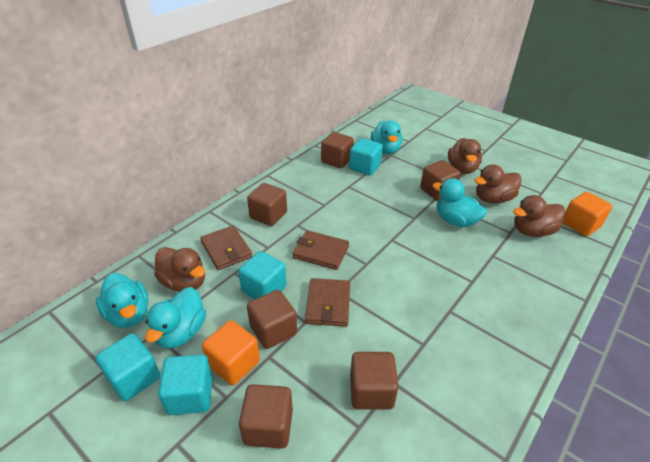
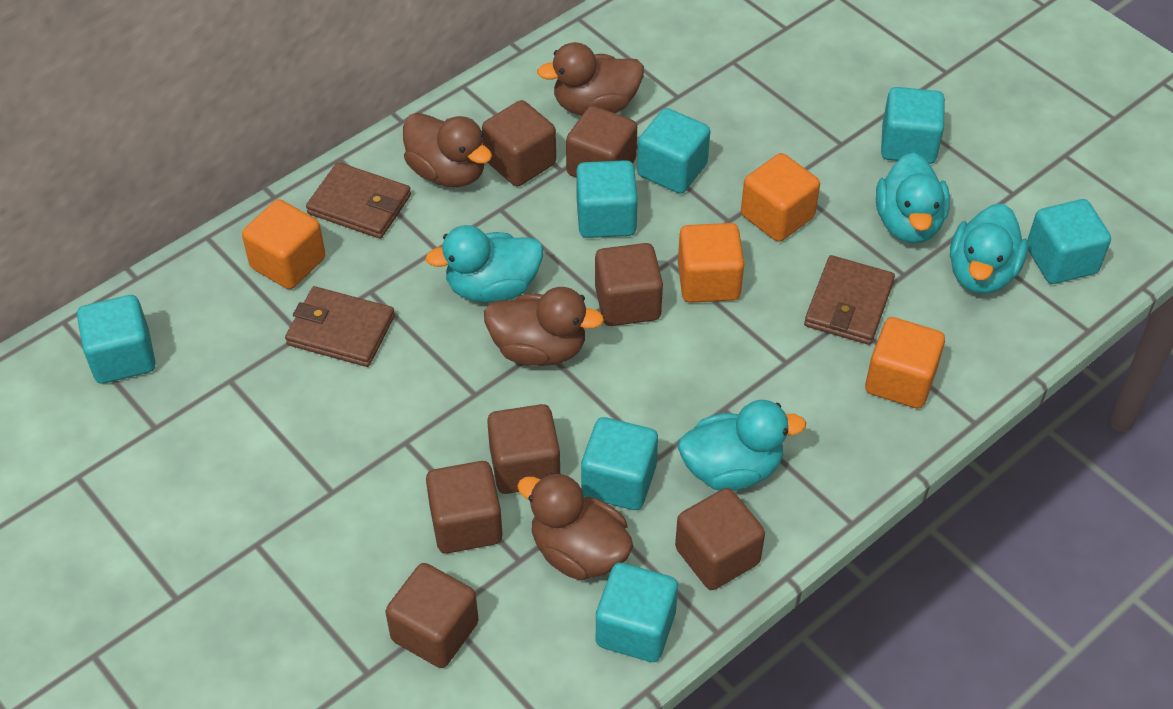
brown cube: 6 -> 7
orange cube: 2 -> 4
turquoise cube: 4 -> 7

